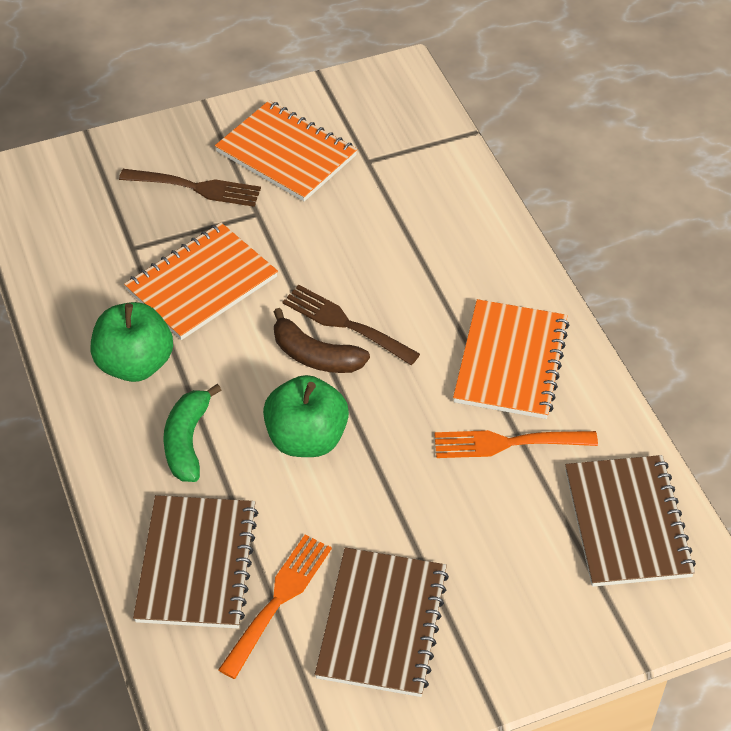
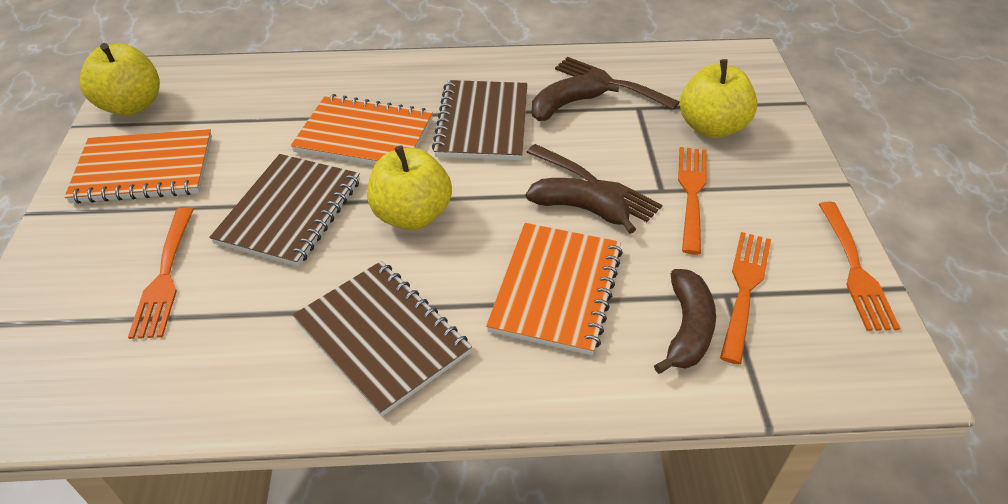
brown banana: 1 -> 3
green apple: 2 -> 0
green banana: 1 -> 0
orange fork: 2 -> 4
yellow apple: 0 -> 3

